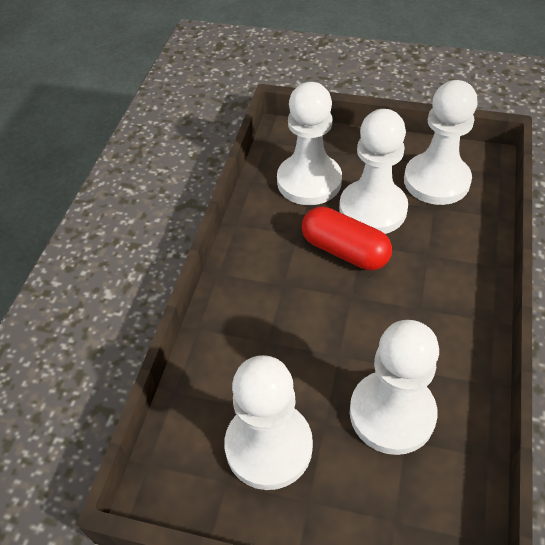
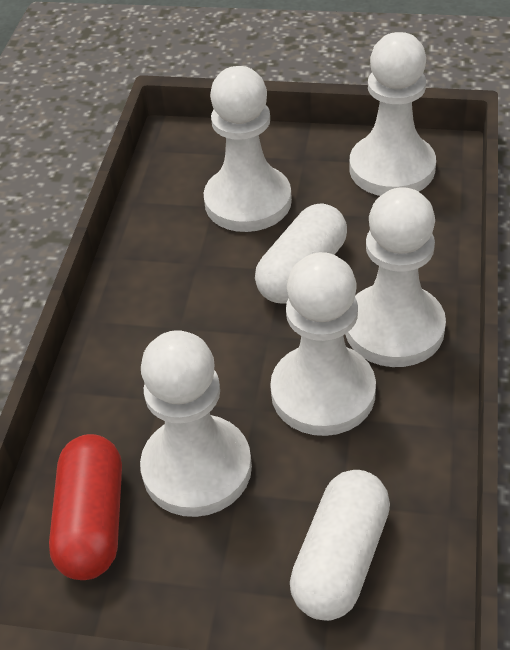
white capsule: 0 -> 2

